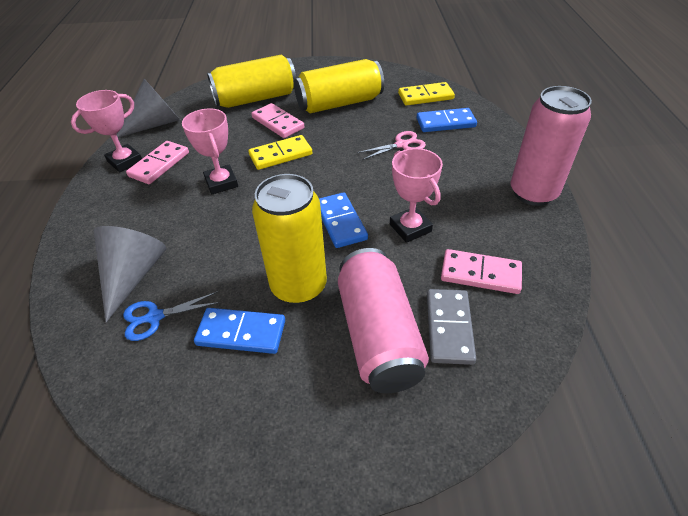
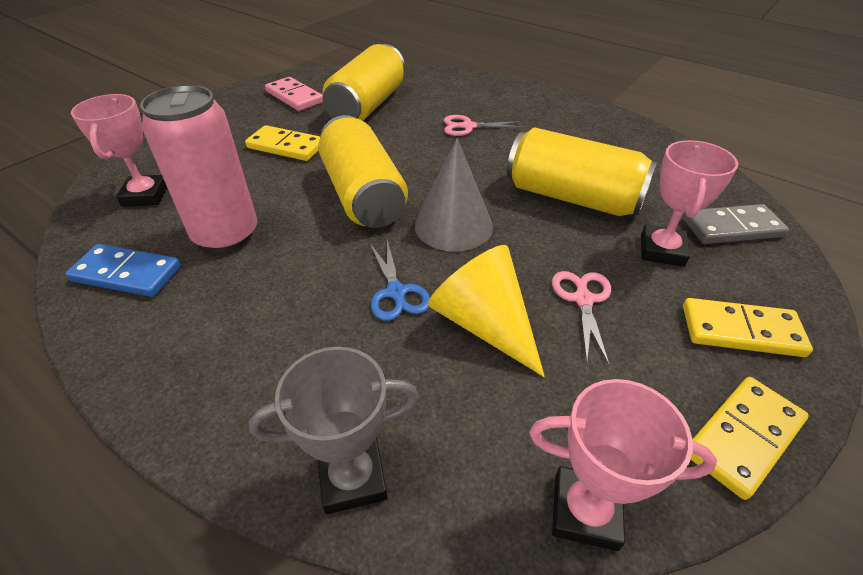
blue domino: 3 -> 1
grey cone: 2 -> 1
grey trophy: 0 -> 1
pink can: 2 -> 1
pink domino: 3 -> 1
pink scissors: 1 -> 2
yellow cone: 0 -> 1
yellow domino: 2 -> 3

